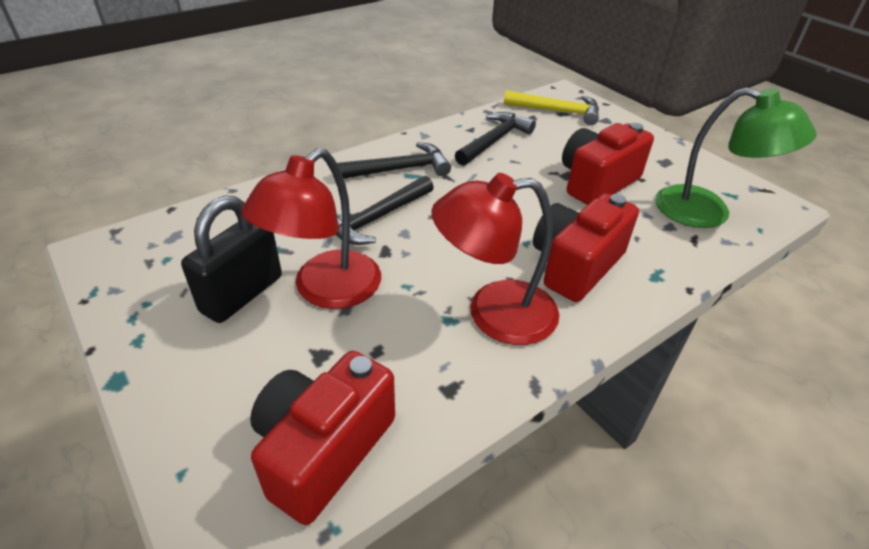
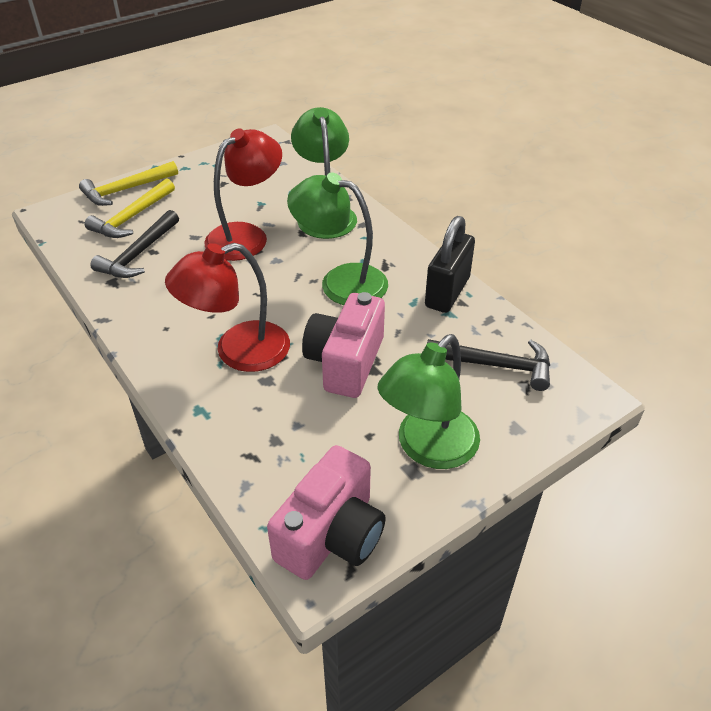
black hammer: 3 -> 2
green lamp: 1 -> 3
pink camera: 0 -> 2
red camera: 3 -> 0
yellow hammer: 1 -> 2

